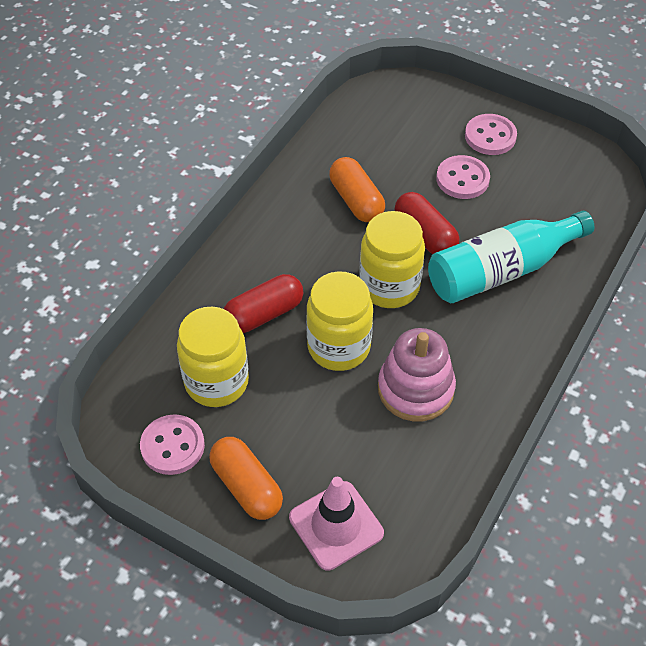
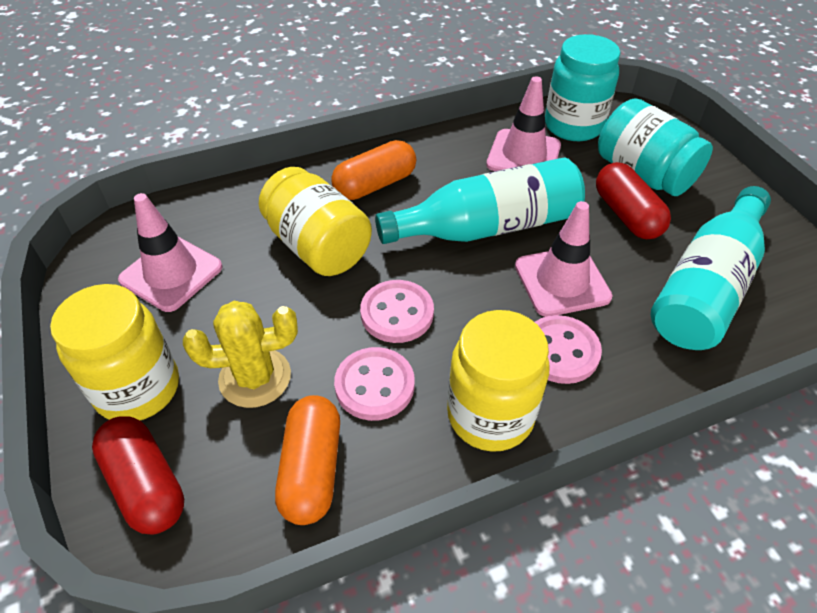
pink stacking toy: 1 -> 0
pink traffic cone: 1 -> 3
turquoise bottle: 1 -> 2
turquoise jar: 0 -> 2
yellow cactus: 0 -> 1

